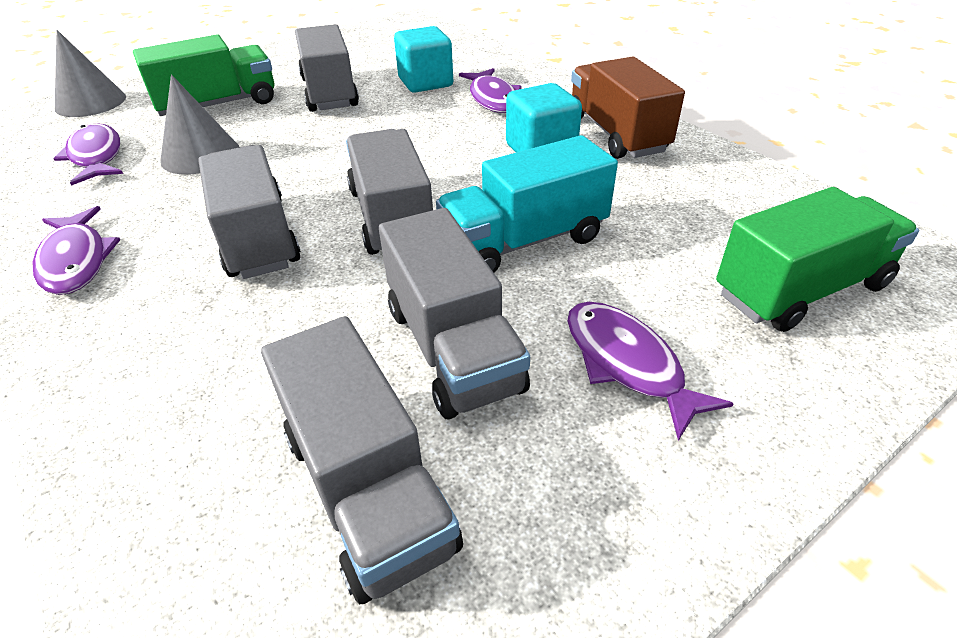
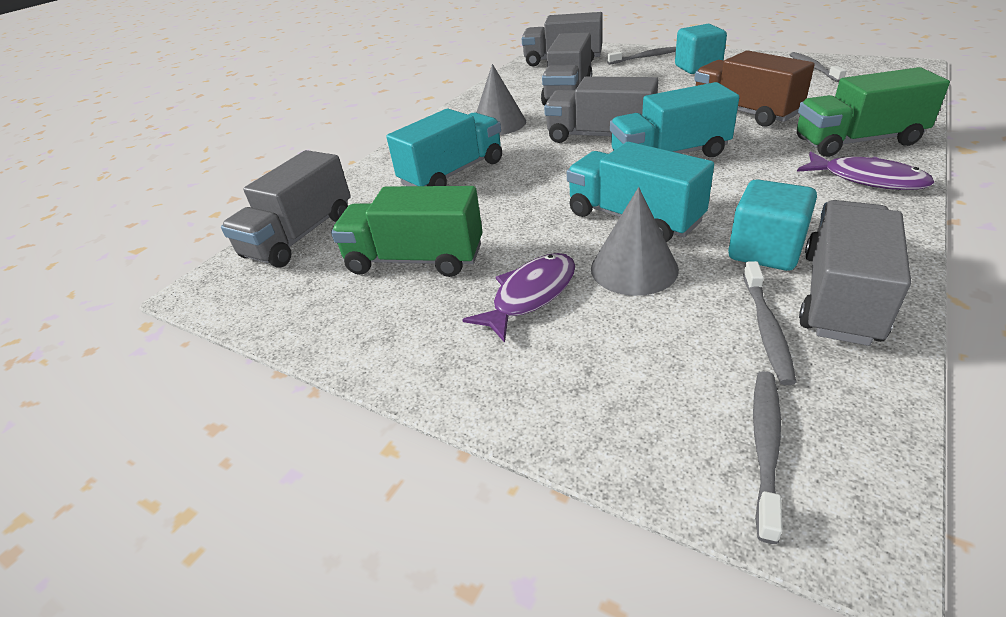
grey toothbrush: 0 -> 4
purple fish: 4 -> 2
turquoise truck: 1 -> 3

